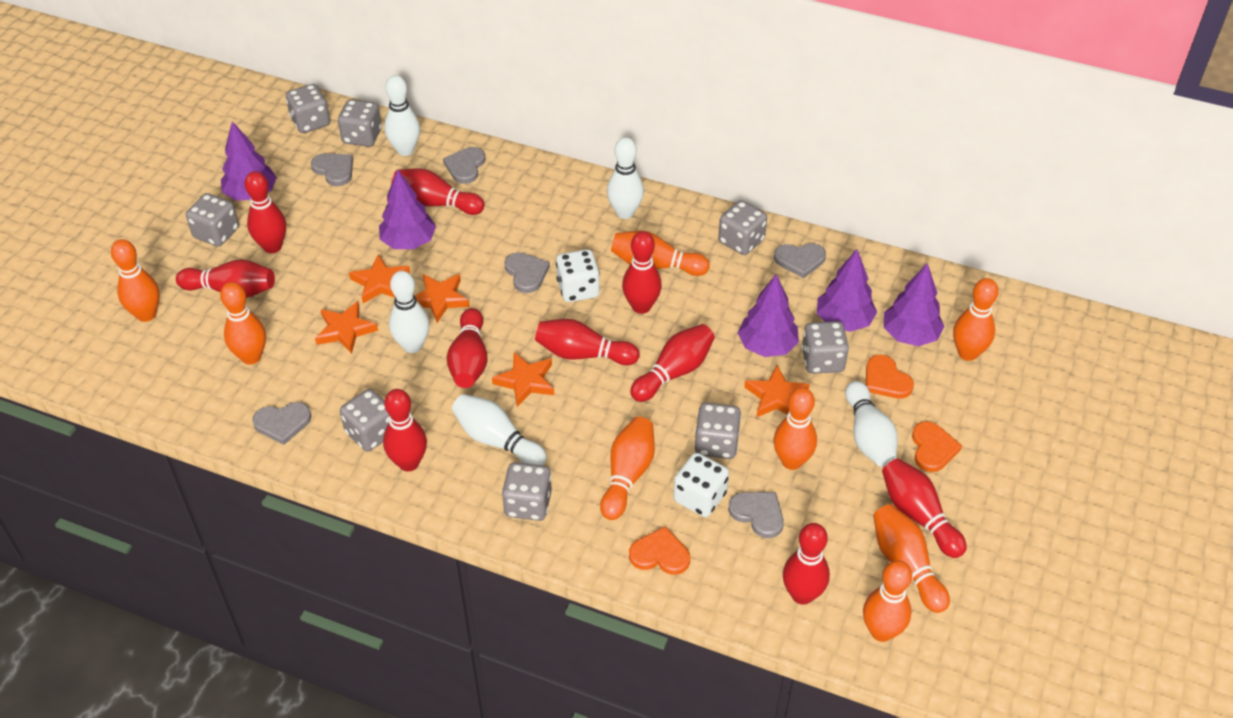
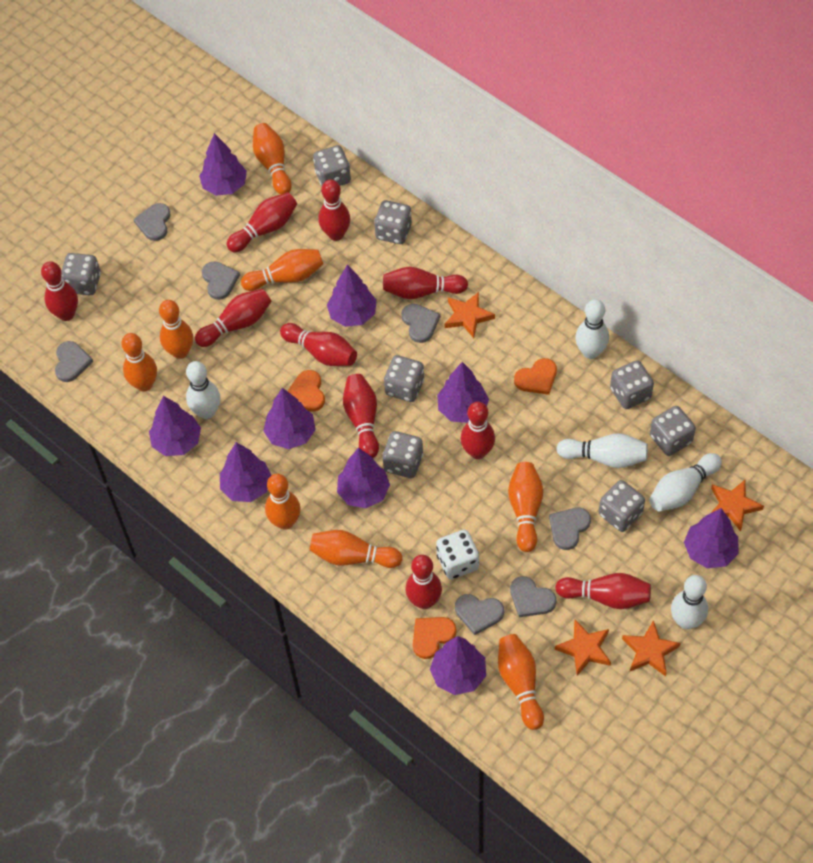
grey heart: 6 -> 7
orange star: 5 -> 4
purple tree: 5 -> 9
white dice: 2 -> 1

